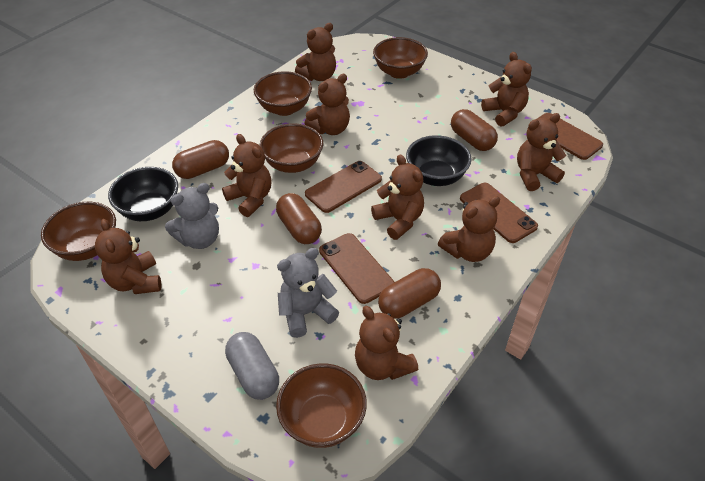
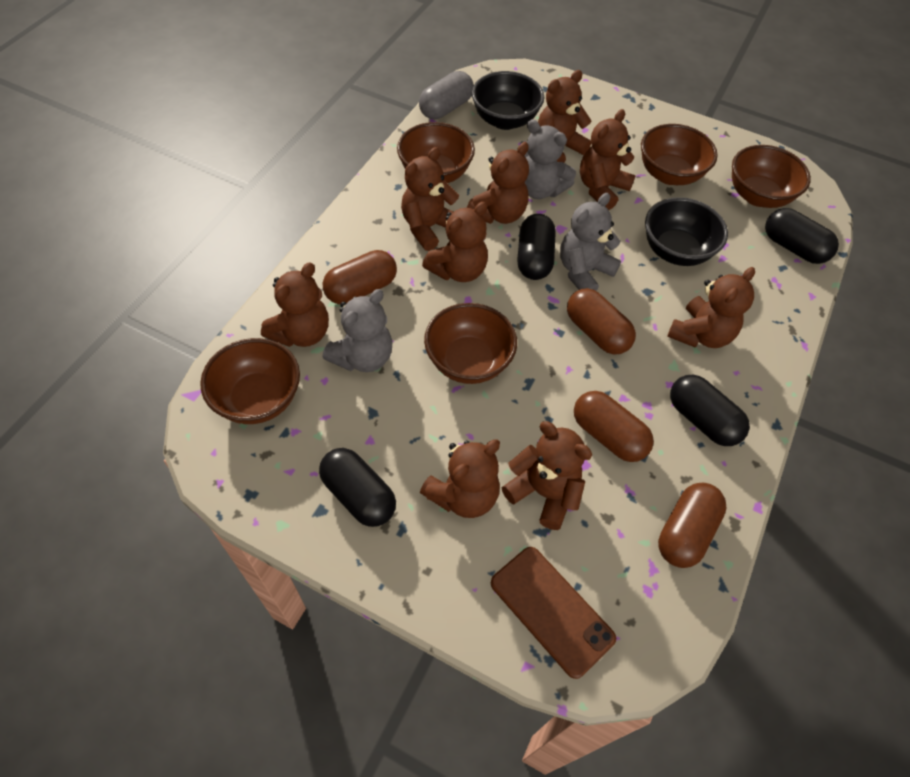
black capsule: 0 -> 4
brown phone: 4 -> 1
grey teddy bear: 2 -> 3

